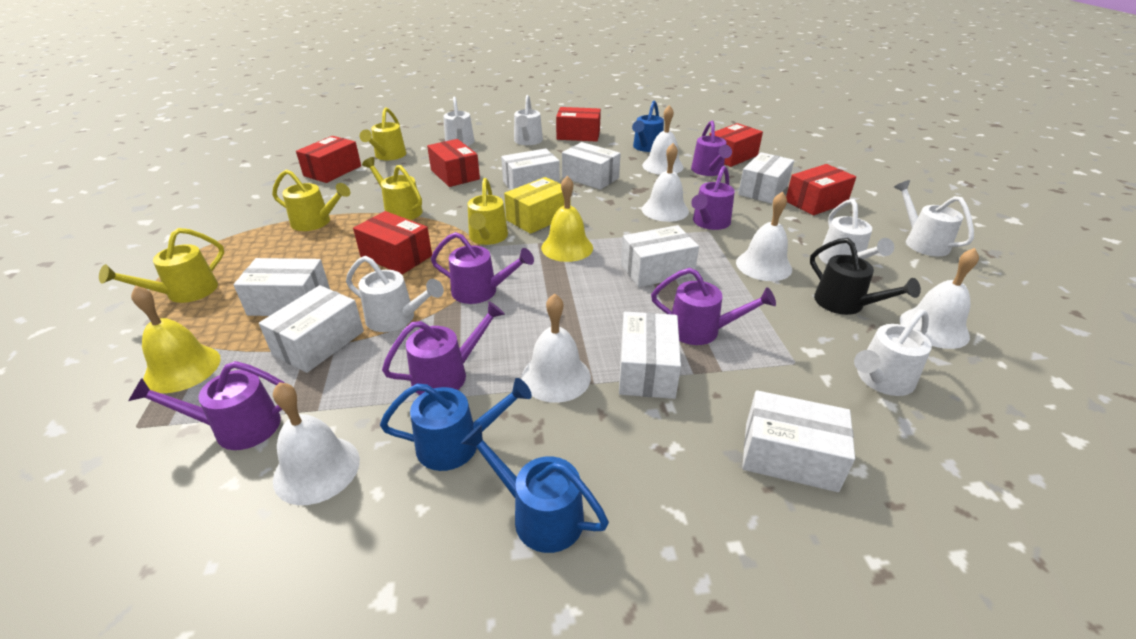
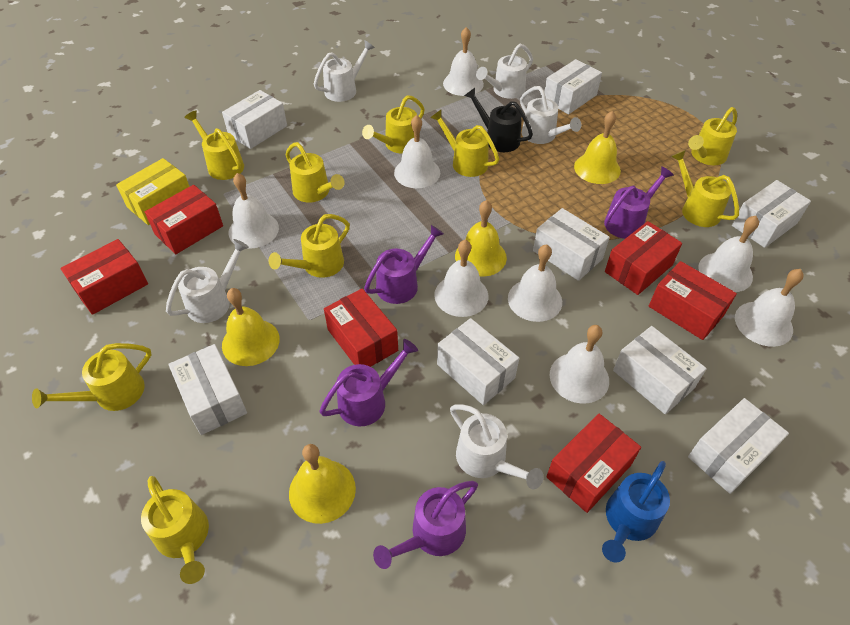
blue watering can: 3 -> 1
purple watering can: 6 -> 4
white bell: 6 -> 8
white watering can: 6 -> 5
yellow bell: 2 -> 4
yellow watering can: 5 -> 9

